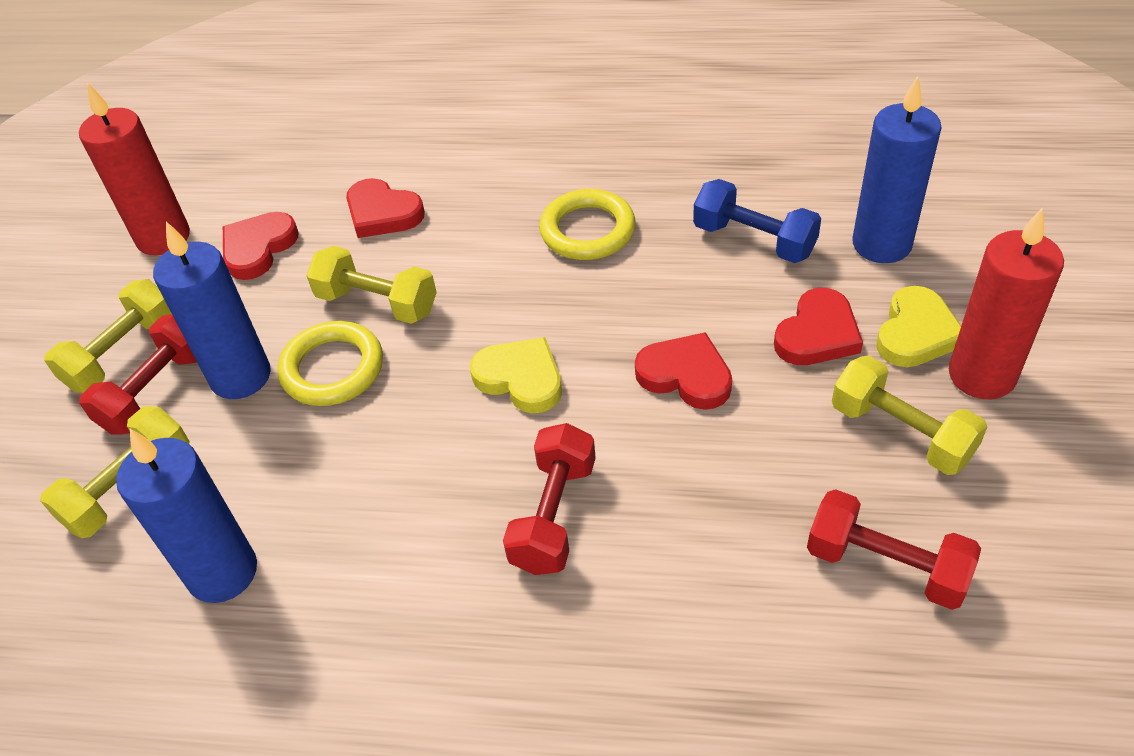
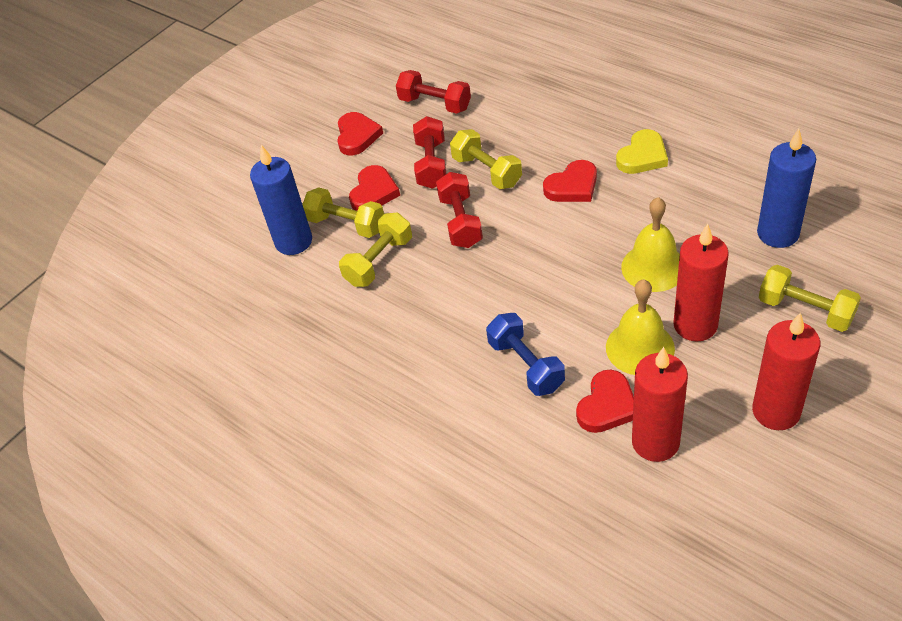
blue candle: 3 -> 2
red candle: 2 -> 3
yellow bell: 0 -> 2
yellow heart: 2 -> 1
yellow ring: 2 -> 0

